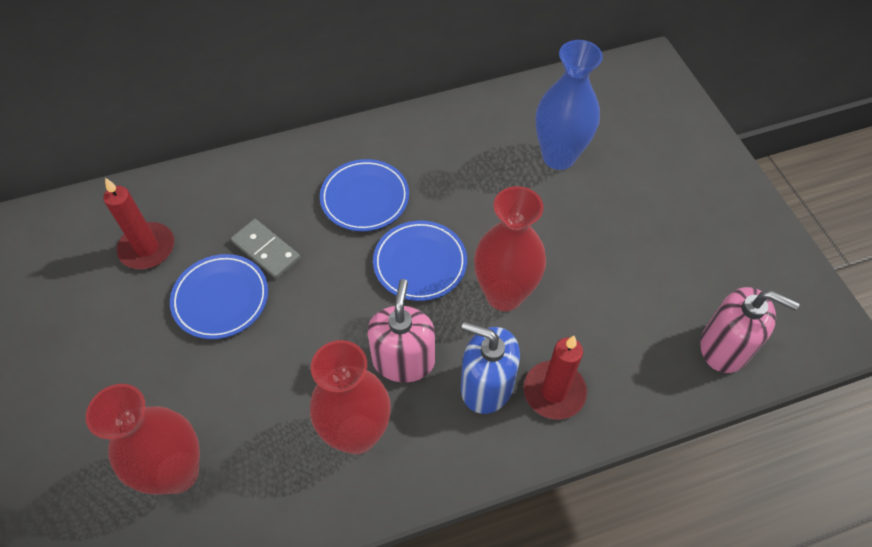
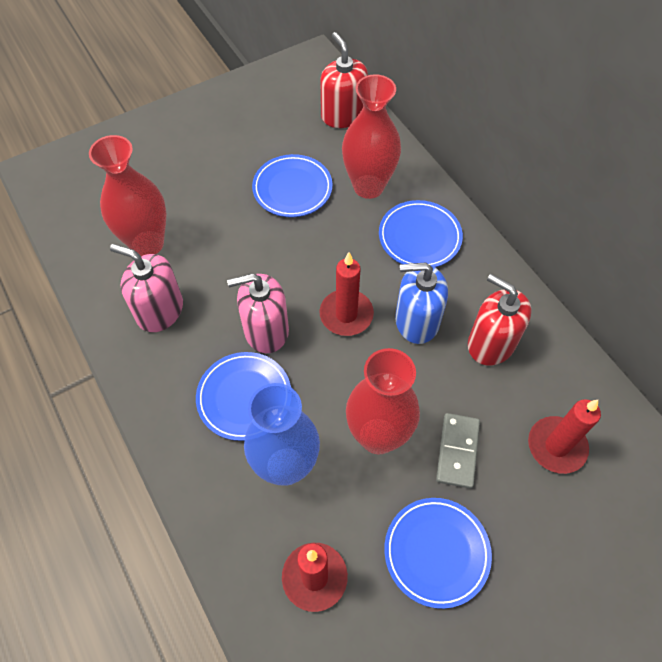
blue plate: 3 -> 4
red candle: 2 -> 3
red soap dispenser: 0 -> 2

